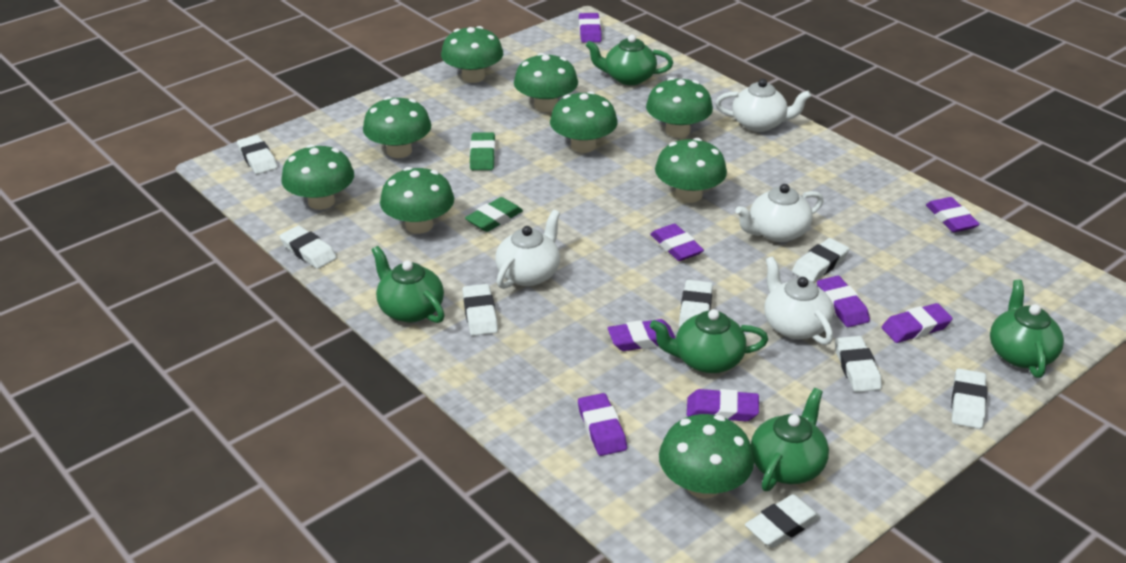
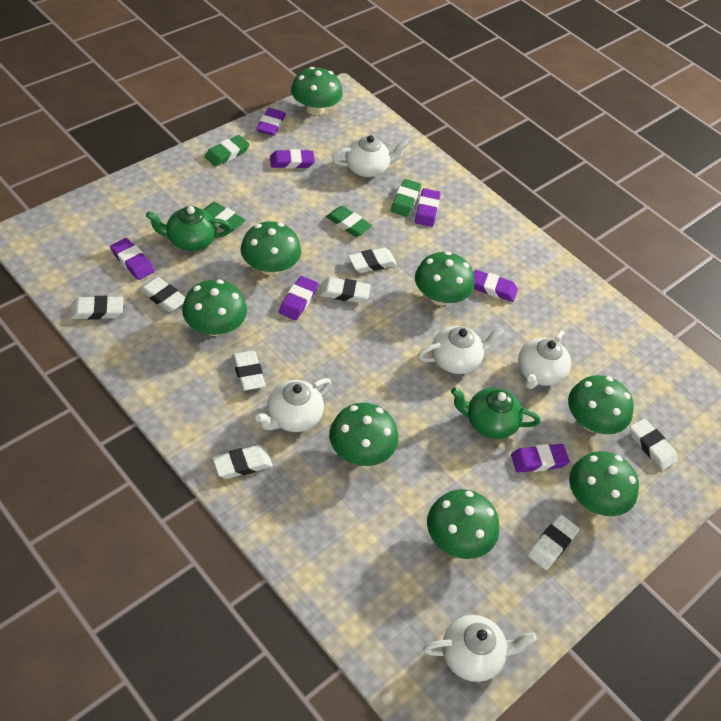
green eraser: 2 -> 4
green mushroom: 9 -> 8
green teapot: 5 -> 2
purple eraser: 8 -> 7
white teapot: 4 -> 5

